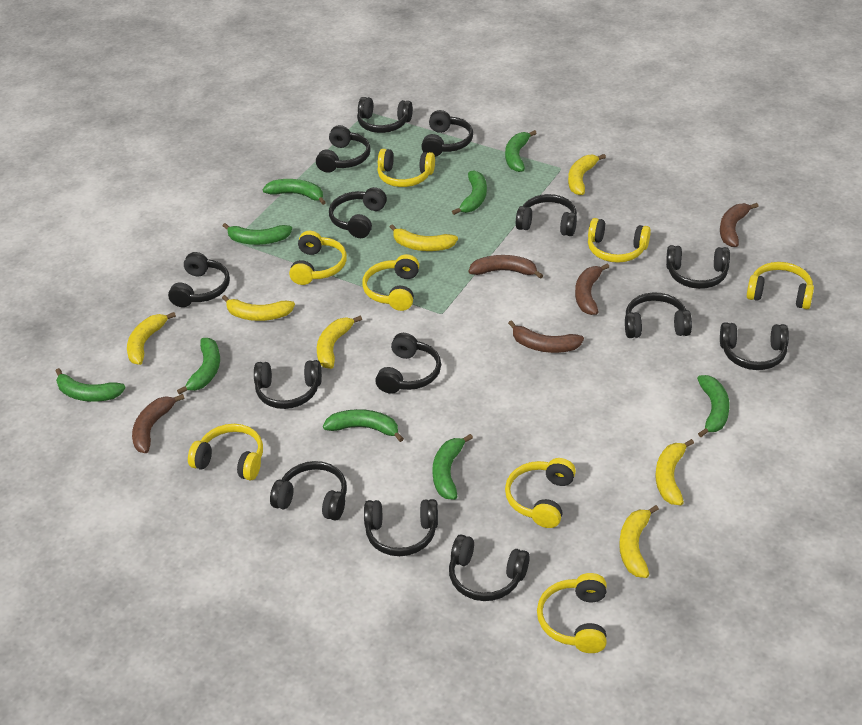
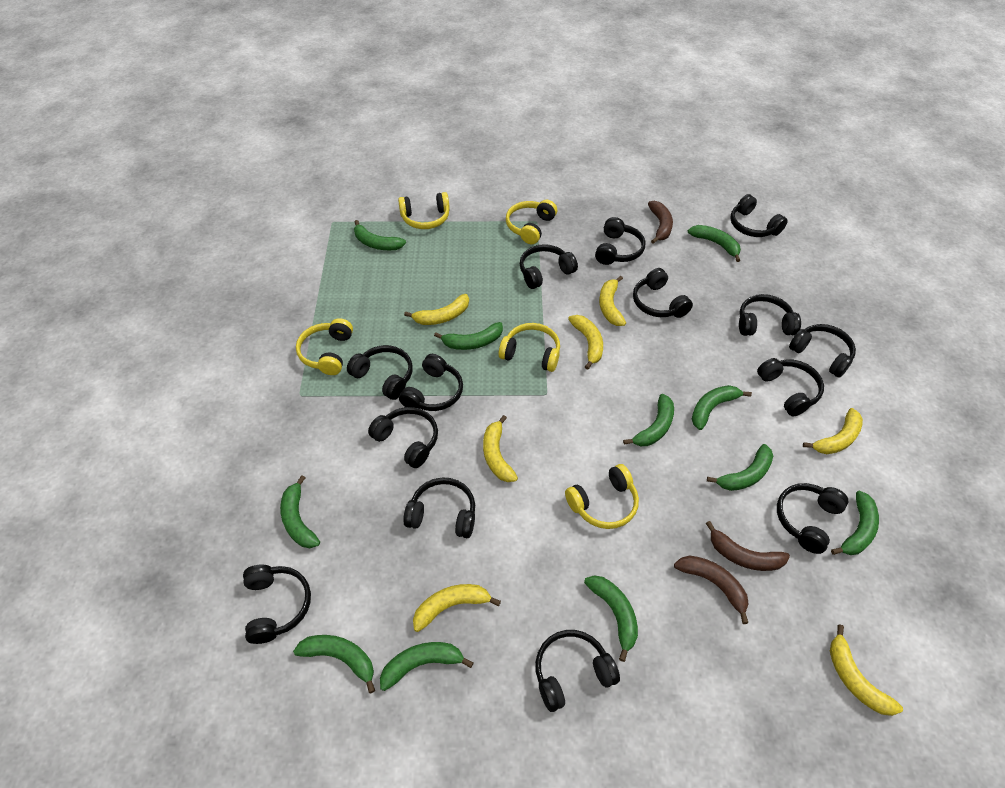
brown banana: 5 -> 3
green banana: 9 -> 11
yellow headphones: 8 -> 5

